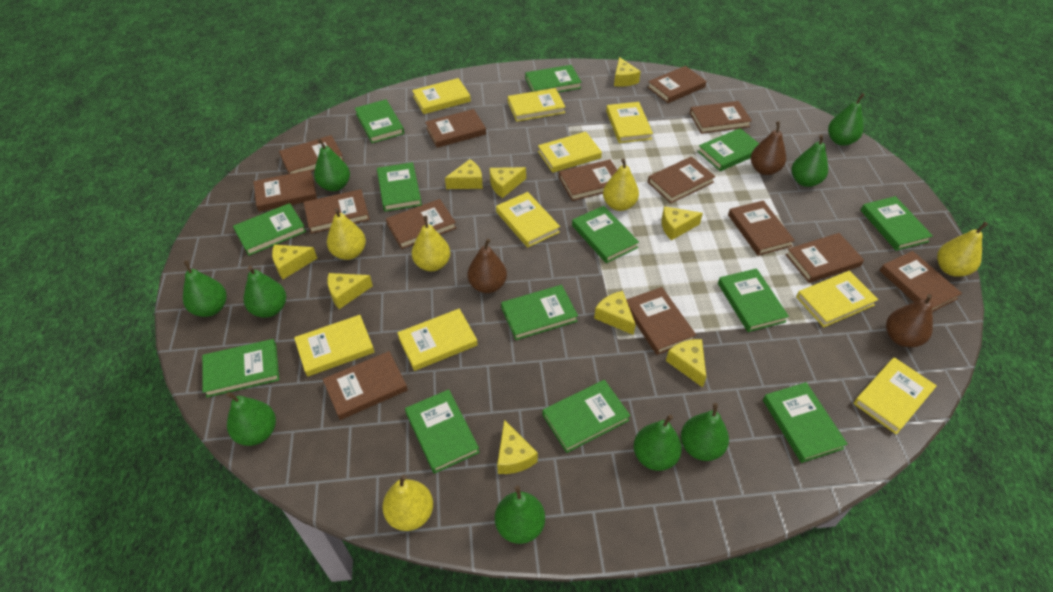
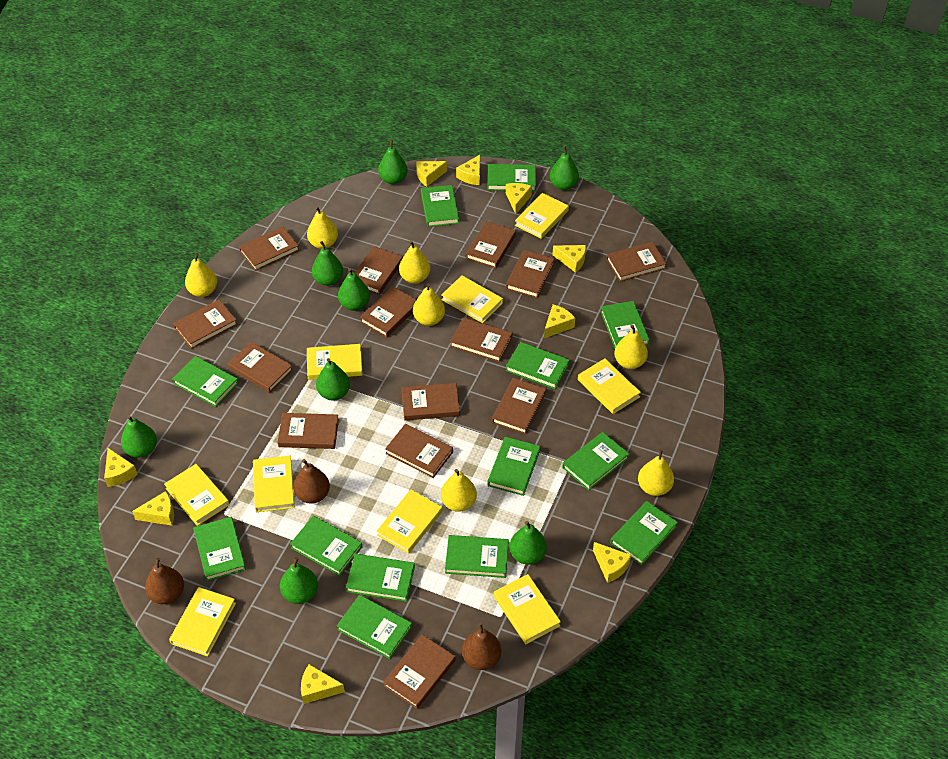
green pear: 9 -> 8
yellow pear: 5 -> 7

